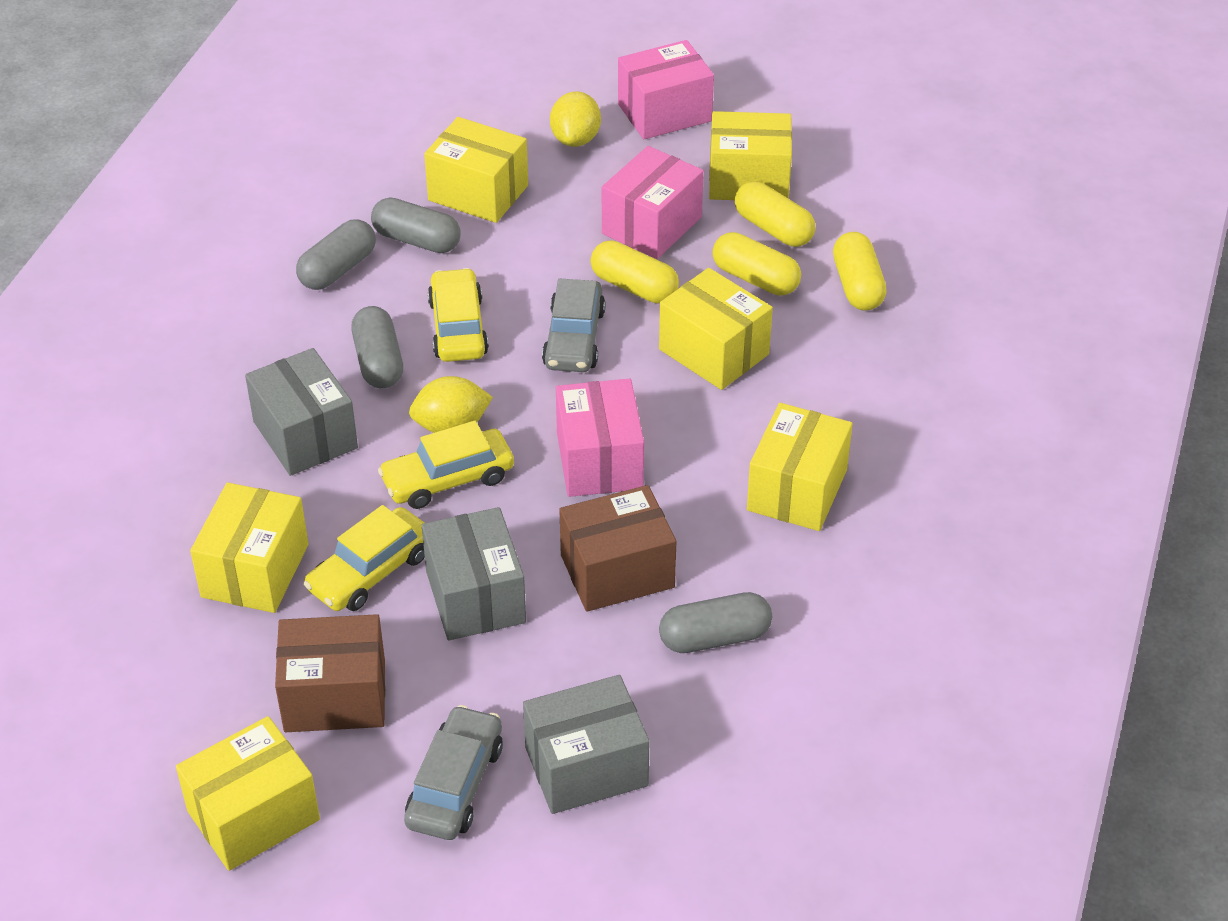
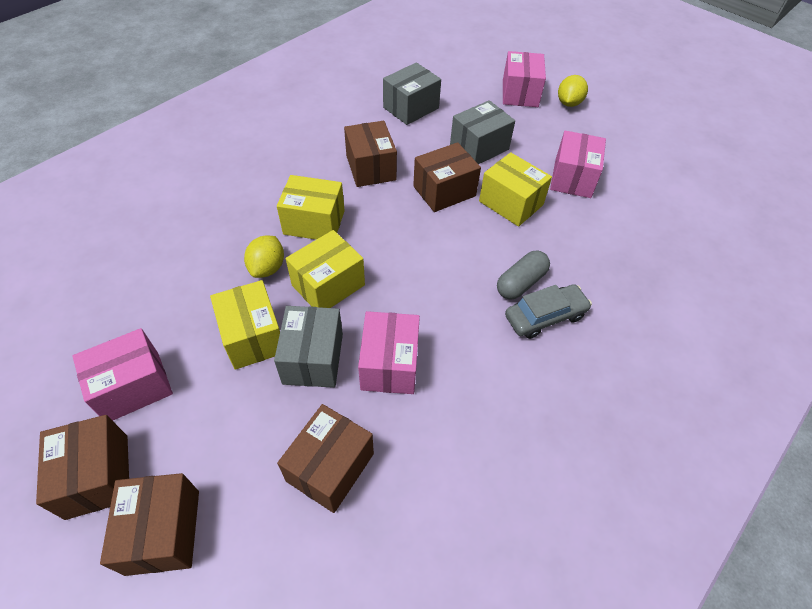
brown box: 2 -> 5
grey capsule: 4 -> 1
grey car: 2 -> 1
pink box: 3 -> 4
yellow box: 6 -> 4
yellow capsule: 4 -> 0
yellow car: 3 -> 0

